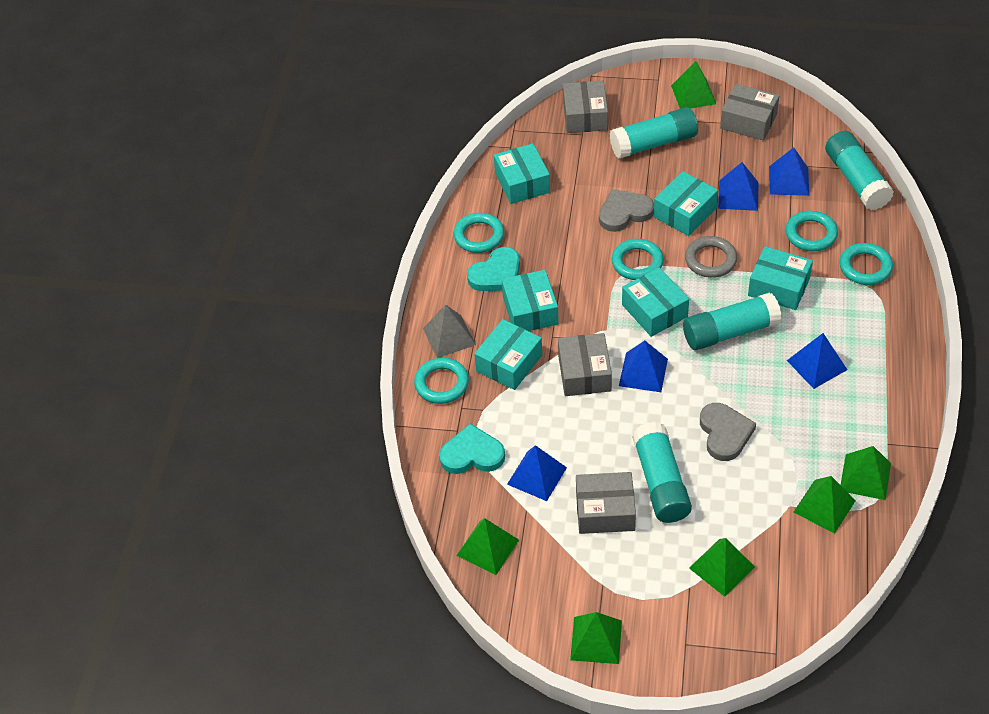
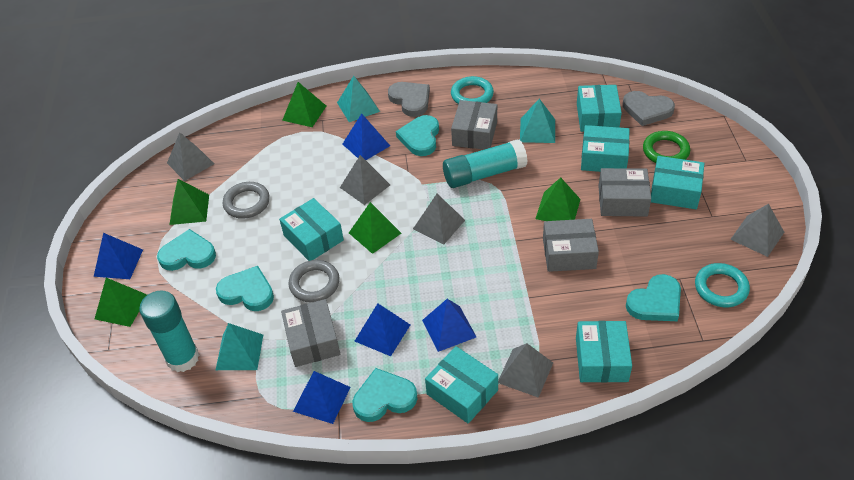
green pyramid: 6 -> 5
green ring: 0 -> 1
grey pyramid: 1 -> 5
grey ring: 1 -> 2
turquoise glue stick: 4 -> 2
turquoise heart: 2 -> 5
turquoise pyramid: 0 -> 3
turquoise ring: 5 -> 2

